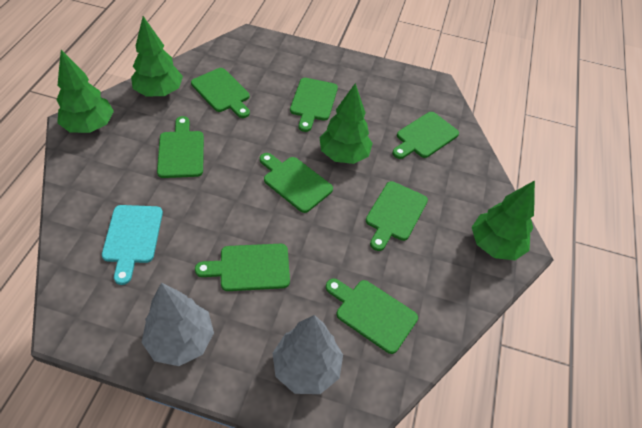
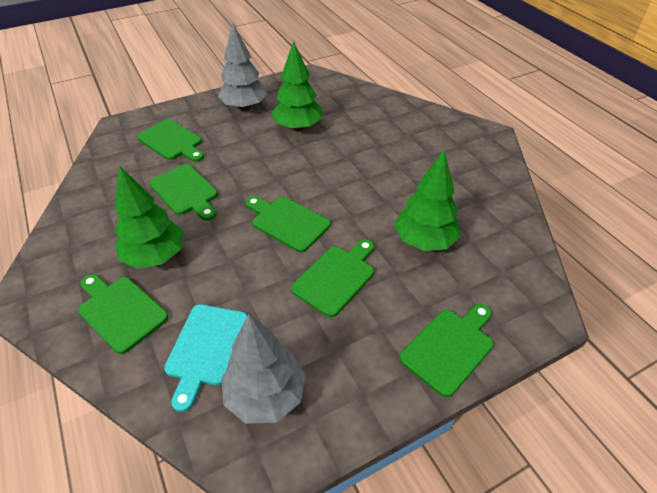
green cutting board: 8 -> 6
green tree: 4 -> 3

